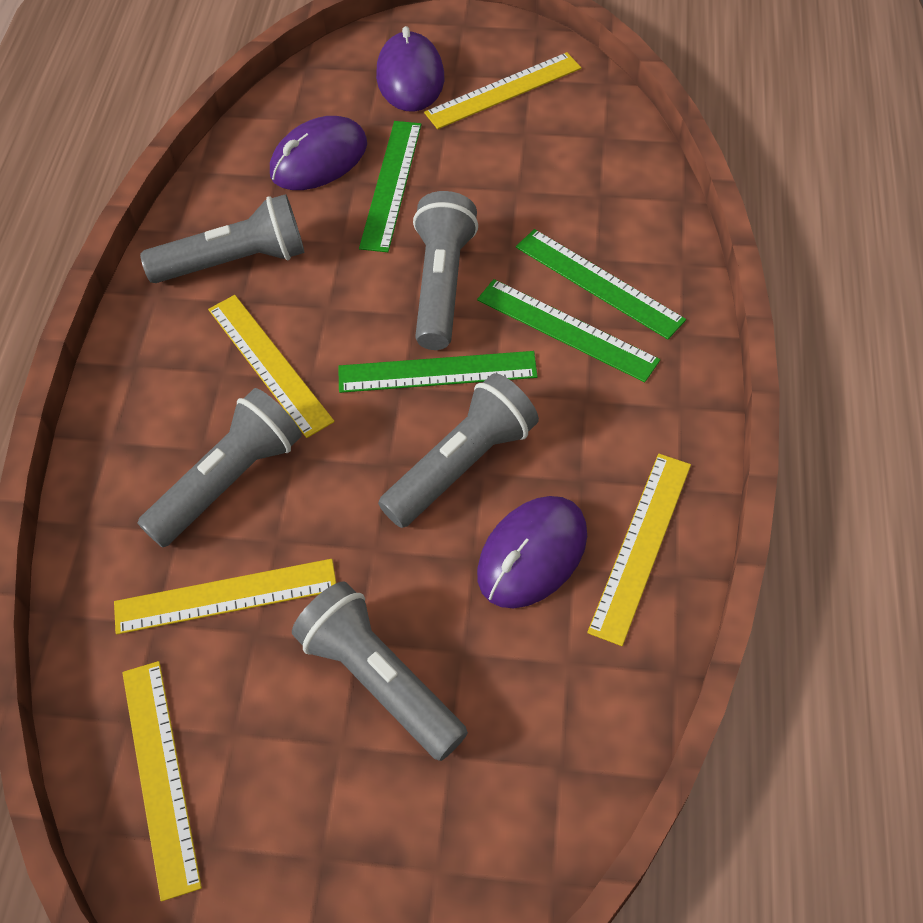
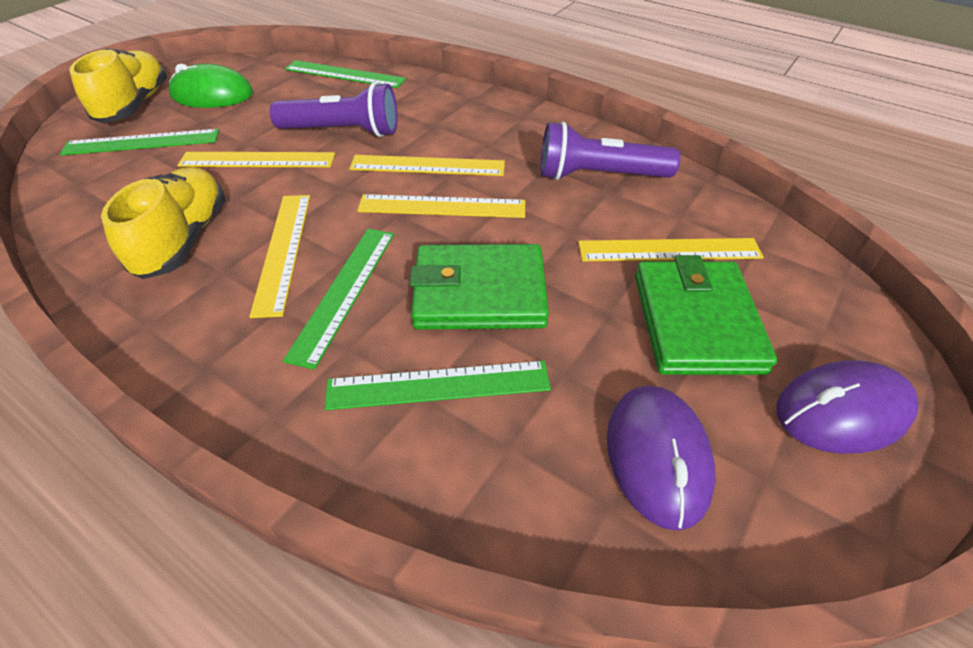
green mouse: 0 -> 1
green wallet: 0 -> 2
grey flashlight: 5 -> 0
purple flashlight: 0 -> 2
purple mouse: 3 -> 2
yellow shoe: 0 -> 2

